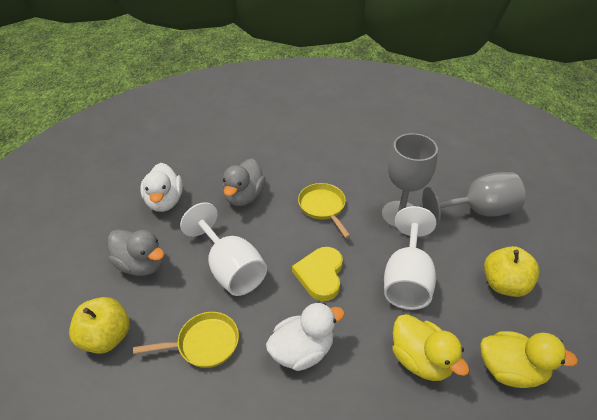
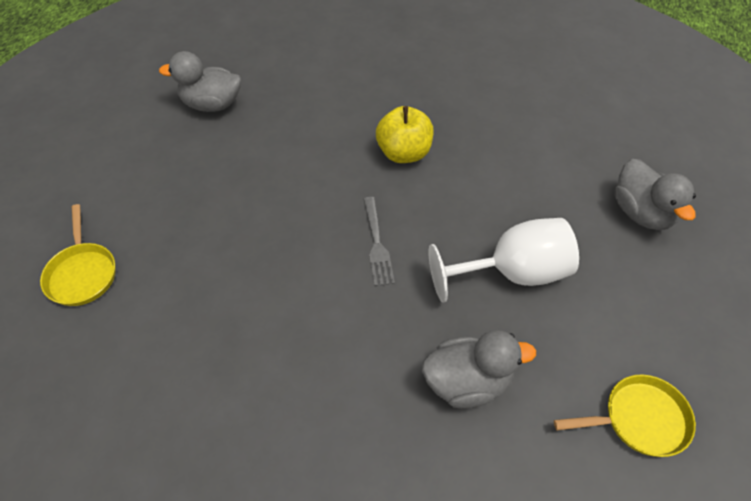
grey duck: 2 -> 3
grey fork: 0 -> 1
grey goblet: 2 -> 0
white duck: 2 -> 0
white goblet: 2 -> 1
yellow apple: 2 -> 1
yellow duck: 2 -> 0
yellow heart: 1 -> 0

